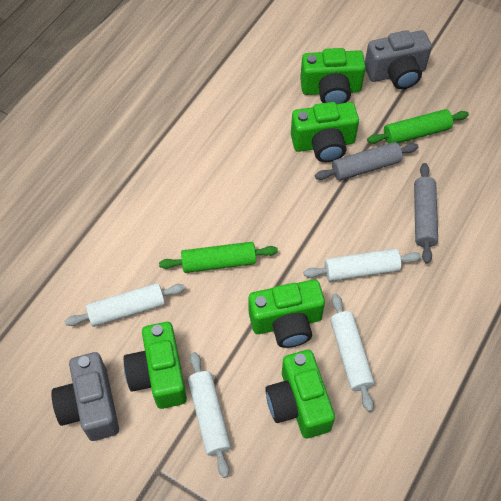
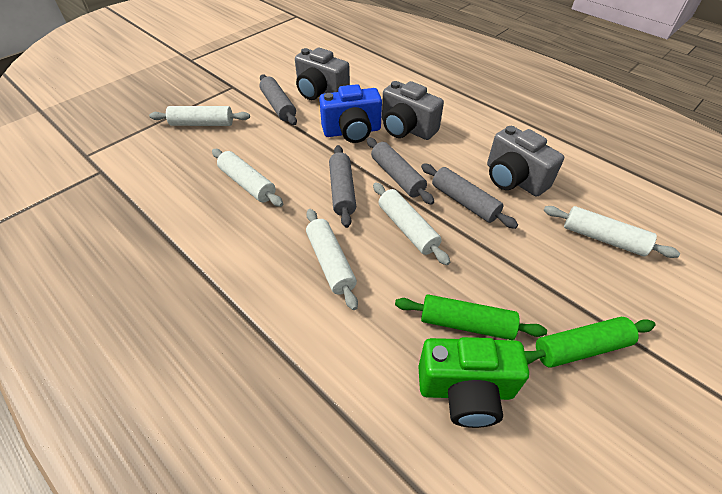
blue camera: 0 -> 1
green camera: 5 -> 1
grey camera: 2 -> 3
grey rolling pin: 2 -> 4
white rolling pin: 4 -> 5

